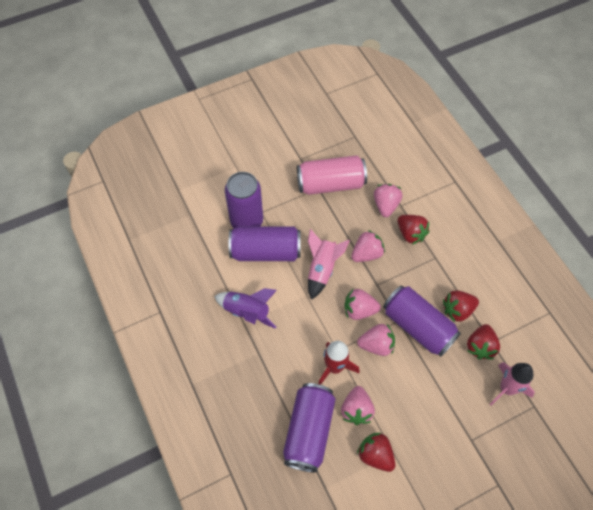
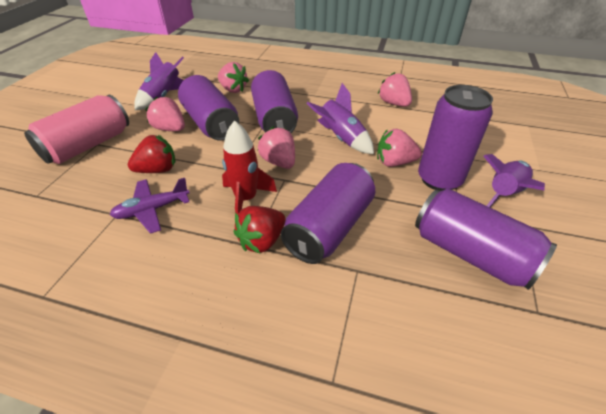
pink rocket: 2 -> 0
purple can: 4 -> 5
purple plane: 0 -> 1
purple rocket: 1 -> 3
red strawberry: 4 -> 2

